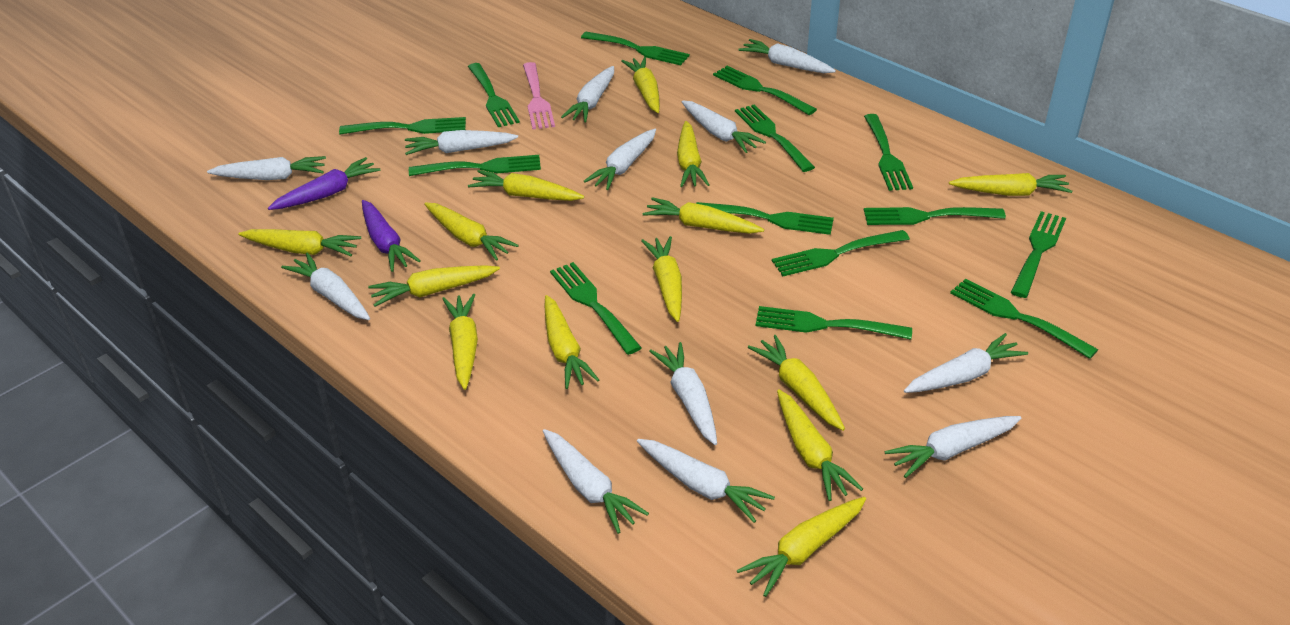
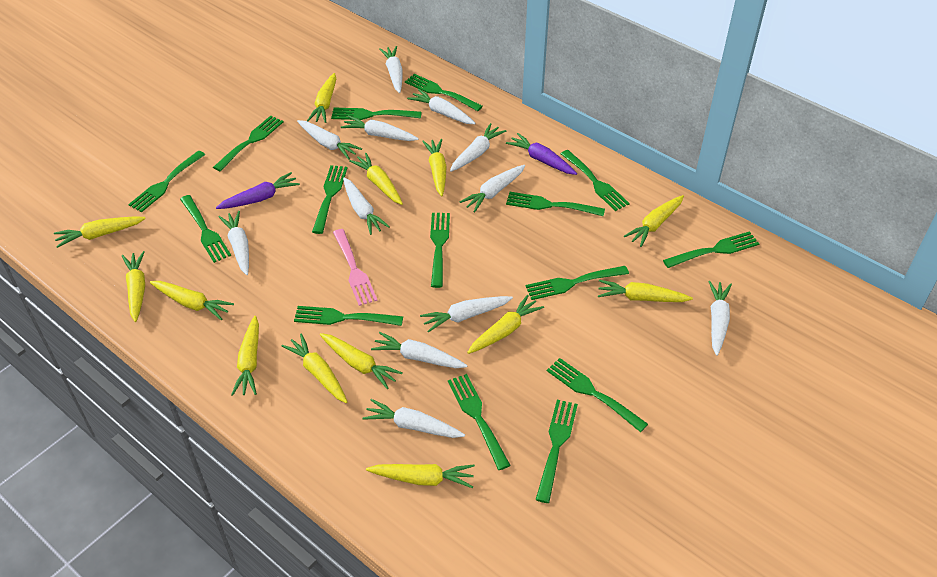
green fork: 14 -> 15
yellow carrot: 14 -> 13

